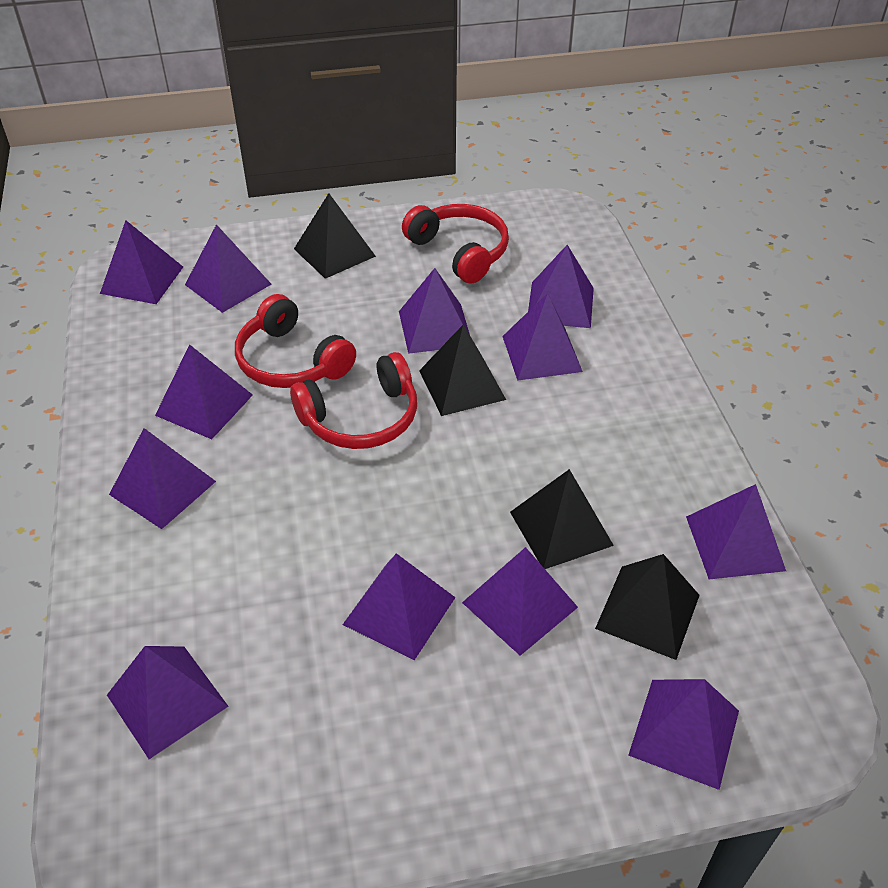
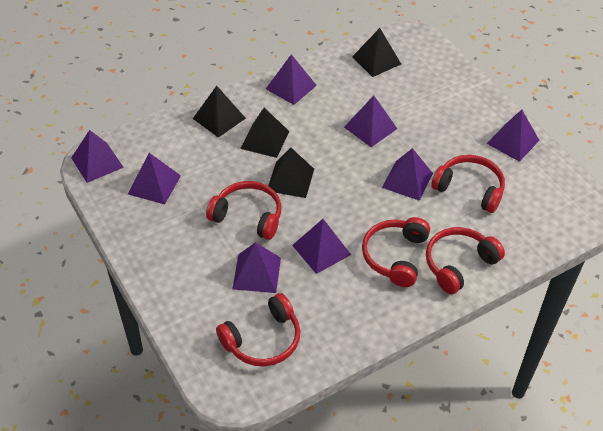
purple pyramid: 12 -> 8
red headphones: 3 -> 5

